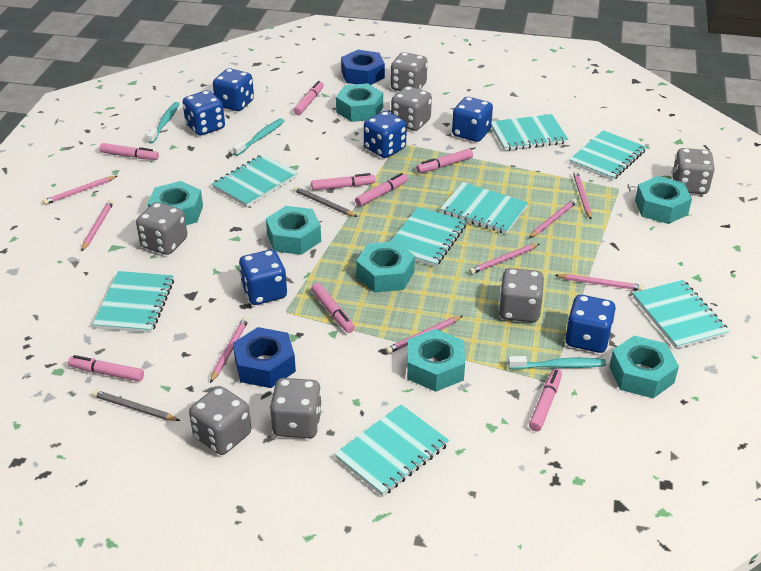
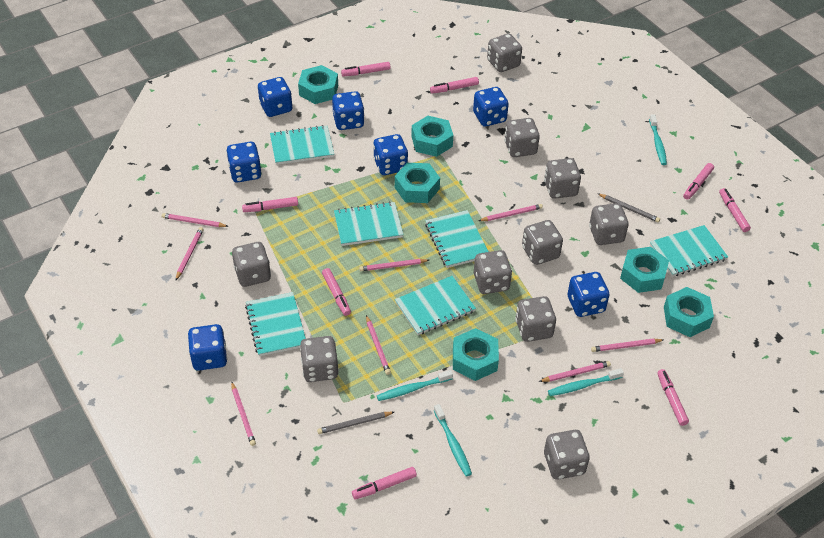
blue dice: 6 -> 7
blue nut: 2 -> 0
grey dice: 7 -> 10
turquoise notebook: 8 -> 6
turquoise nut: 7 -> 6
turquoise toothbrush: 3 -> 4

